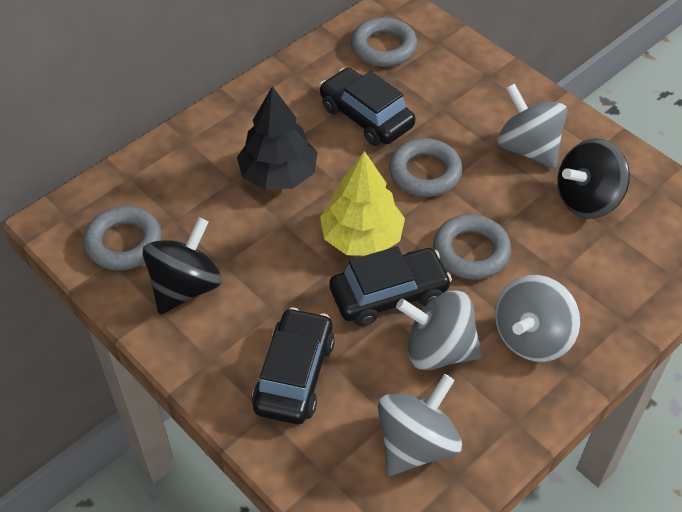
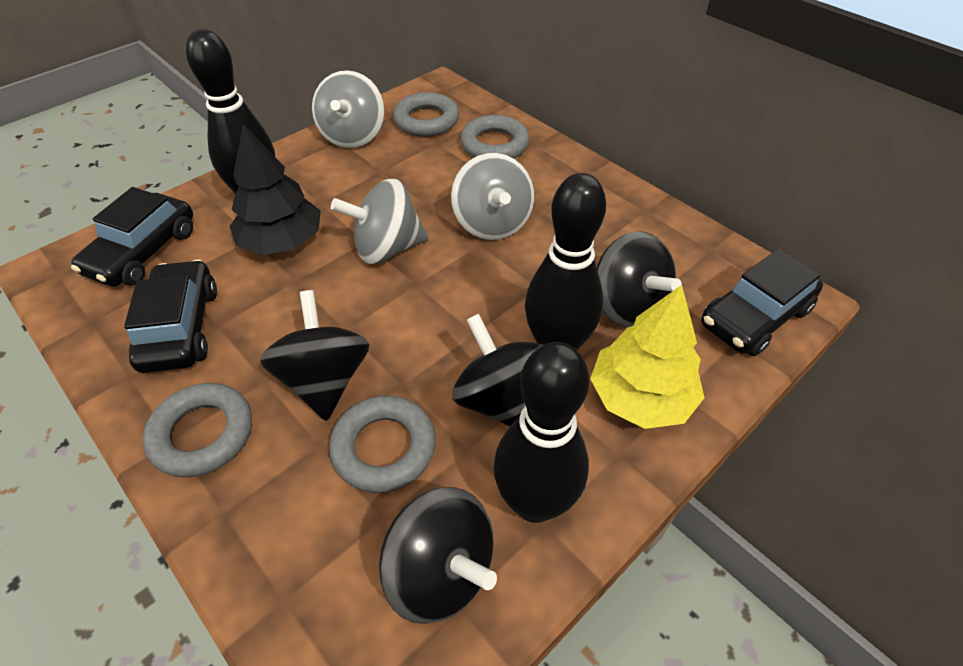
black bowling pin: 0 -> 3
black spinning top: 2 -> 4
grey spinning top: 4 -> 3

